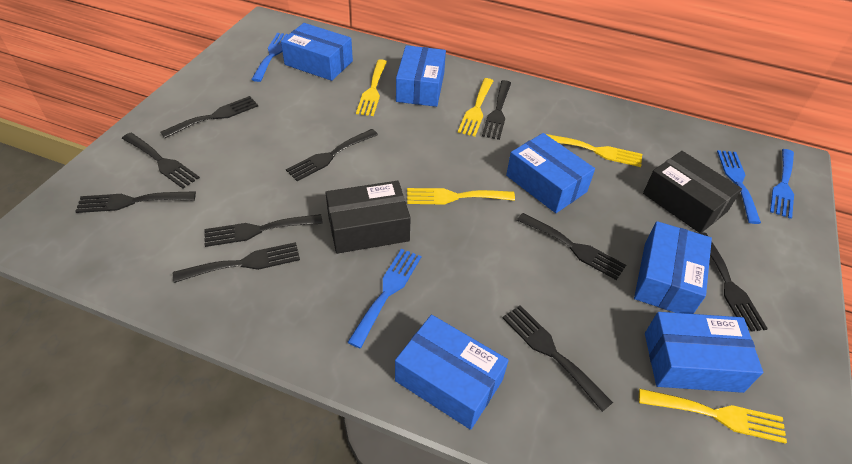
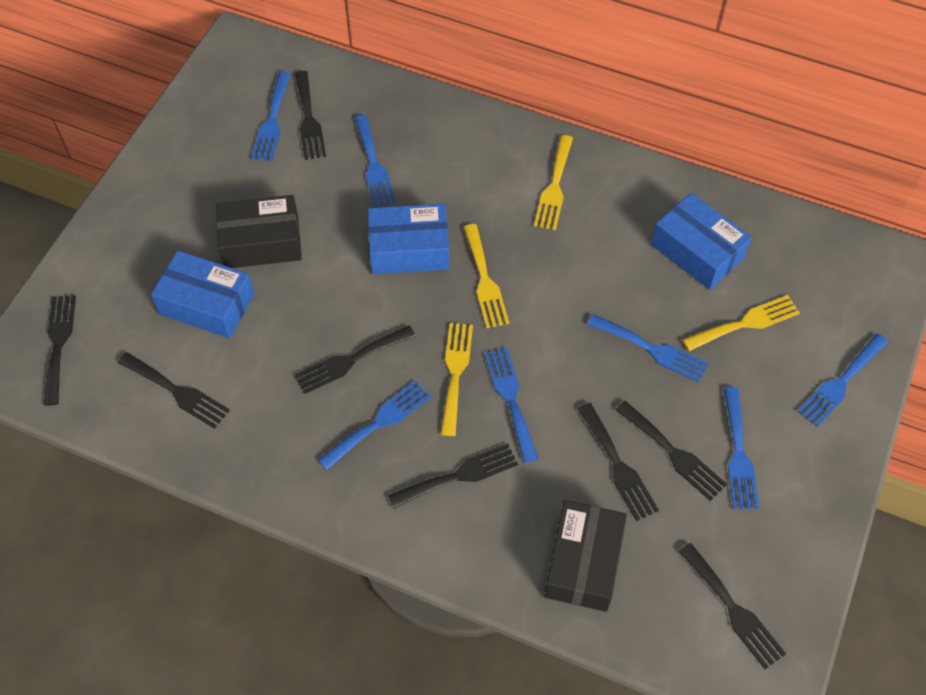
black fork: 10 -> 8
blue box: 6 -> 3
blue fork: 4 -> 7
yellow fork: 5 -> 4

